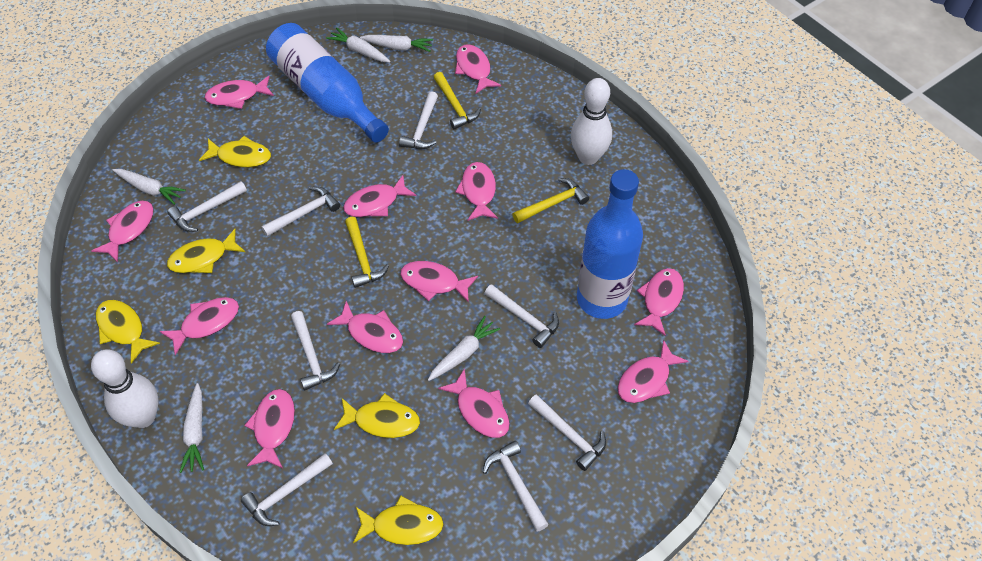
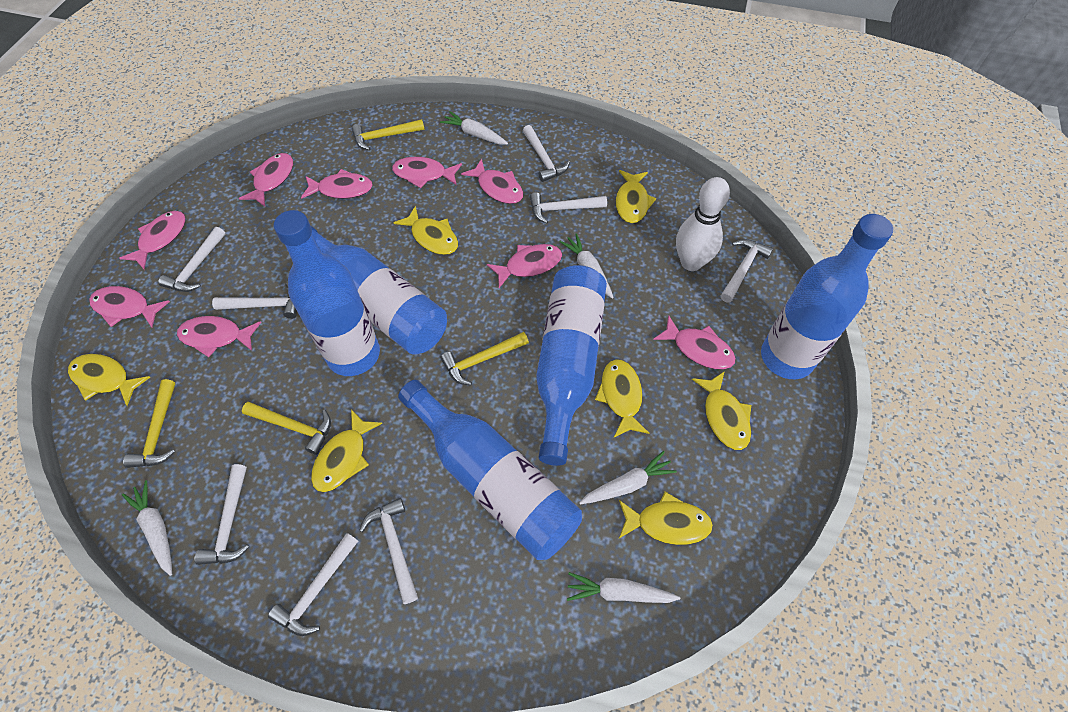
blue bottle: 2 -> 5
pink fish: 12 -> 9
white bowling pin: 2 -> 1
yellow fish: 5 -> 7
yellow hammer: 3 -> 4

